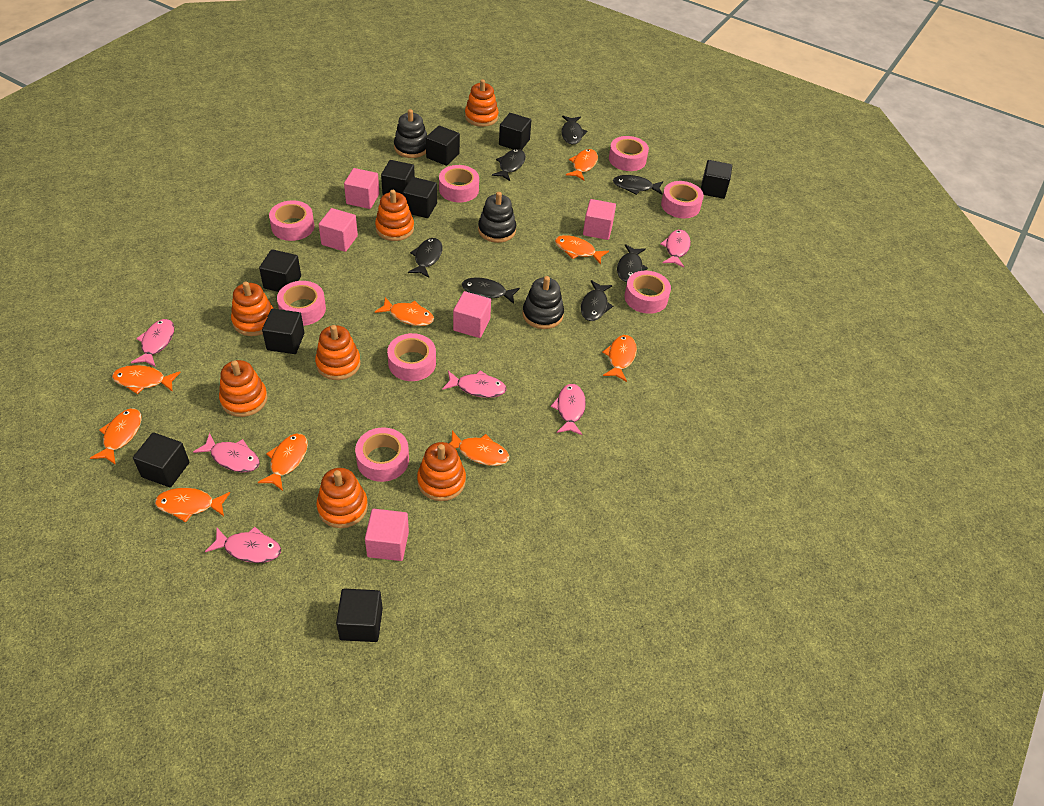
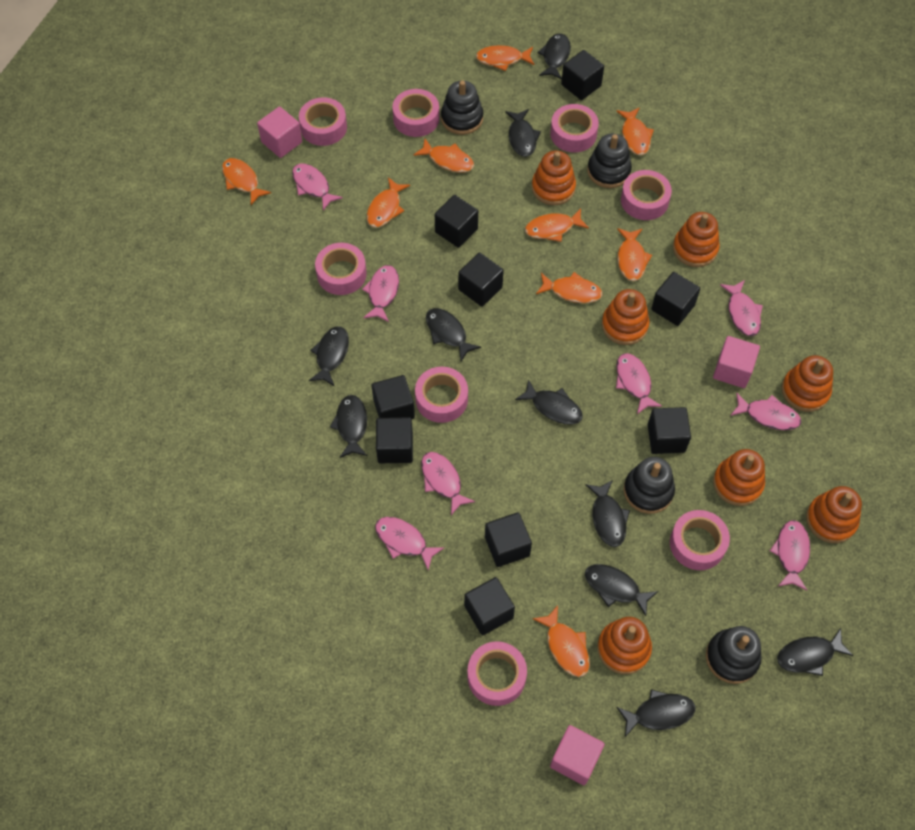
black fish: 7 -> 10
black stacking toy: 3 -> 4
pink cube: 5 -> 3
pink fish: 6 -> 8

